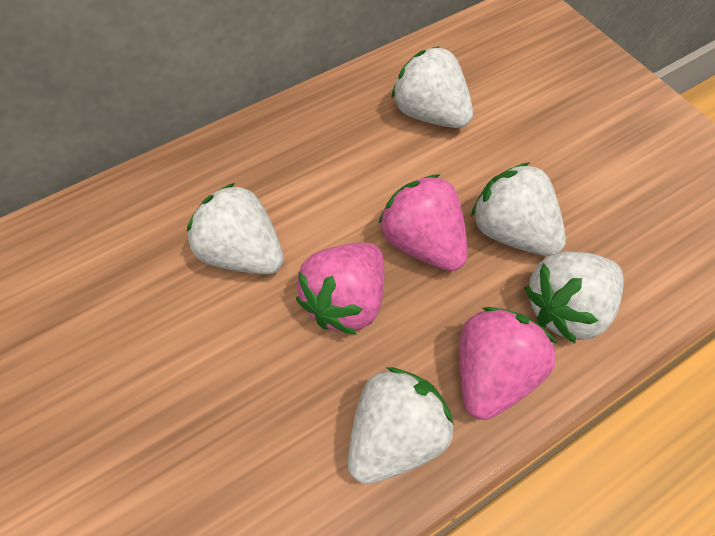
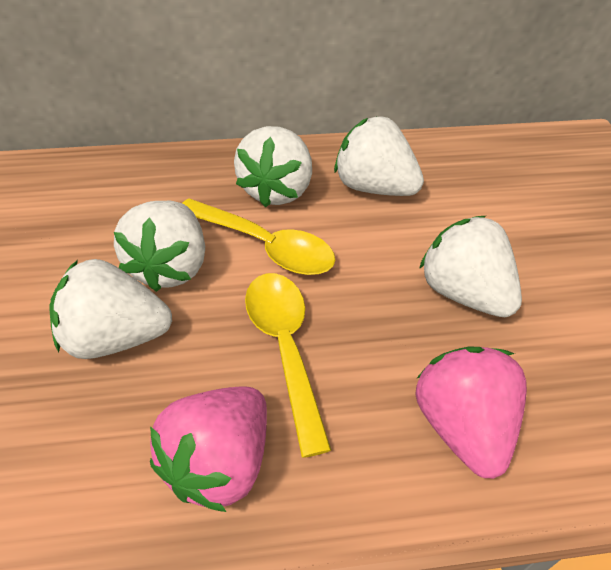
pink strawberry: 3 -> 2
yellow spoon: 0 -> 2

